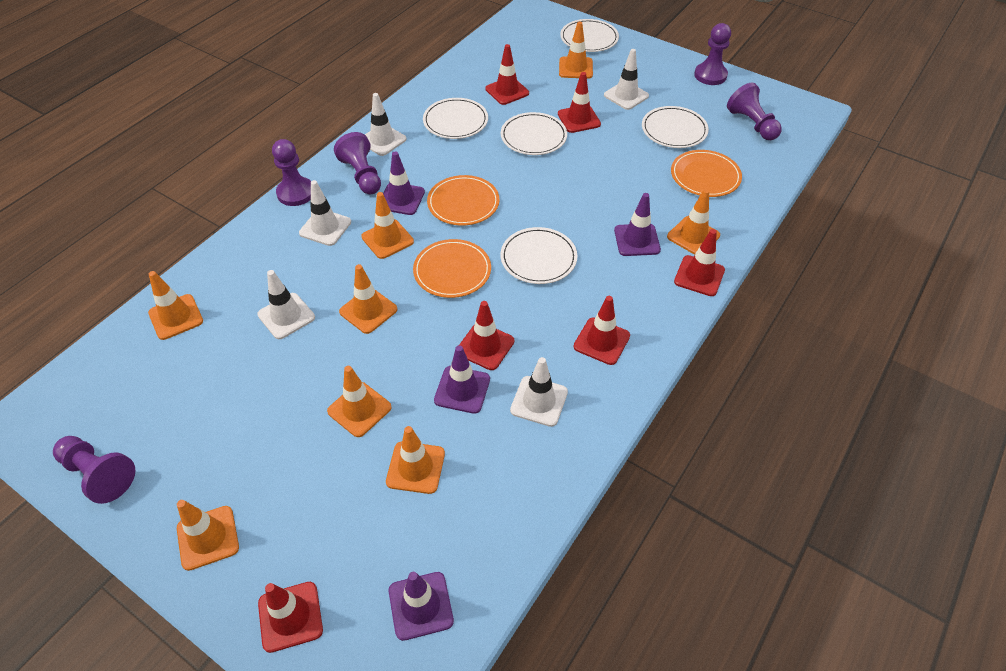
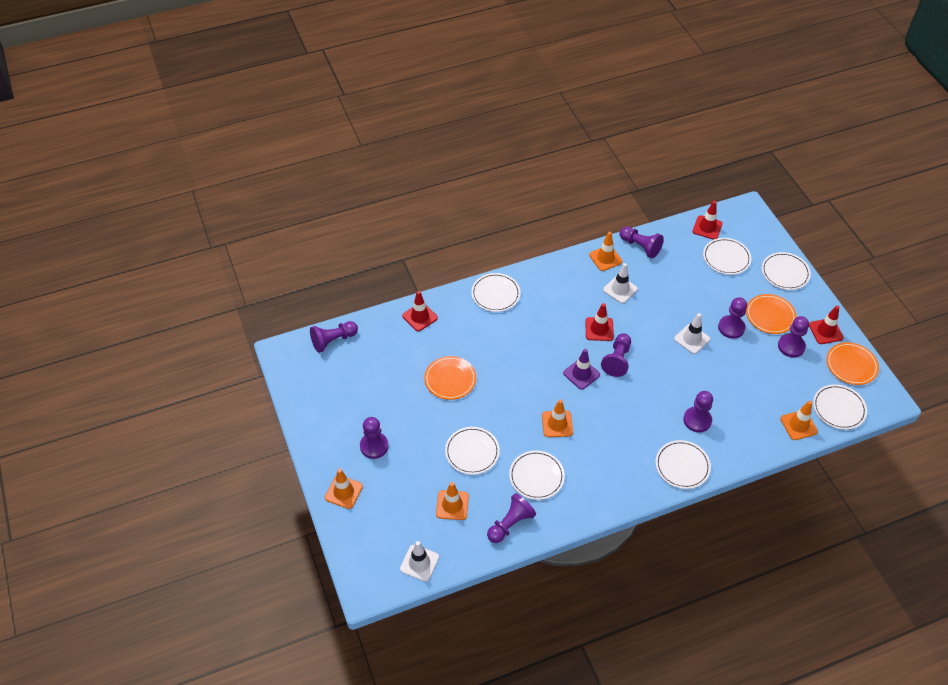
orange traffic cone: 8 -> 5
purple pawn: 5 -> 8
purple traffic cone: 4 -> 1
red traffic cone: 6 -> 4
white plate: 5 -> 7
white traffic cone: 5 -> 3

